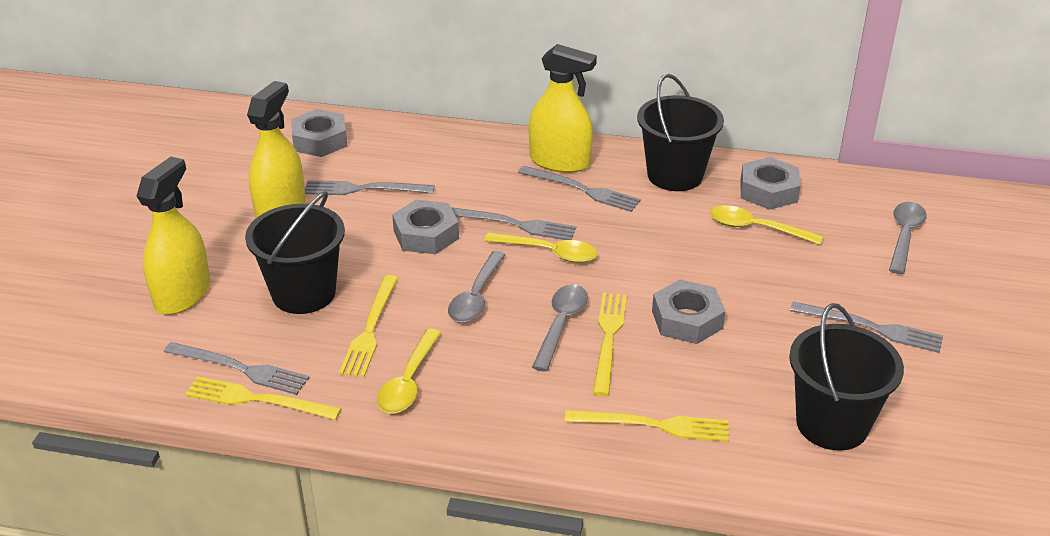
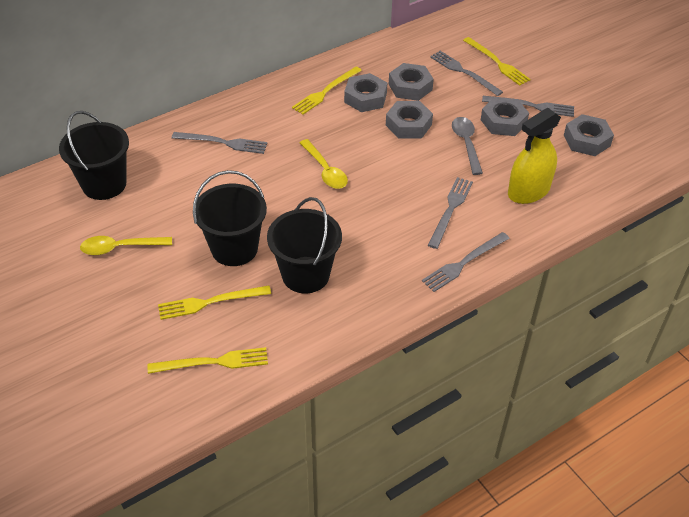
grey nut: 4 -> 5
grey spoon: 3 -> 1
yellow spoon: 3 -> 2
yellow spray bottle: 3 -> 1

